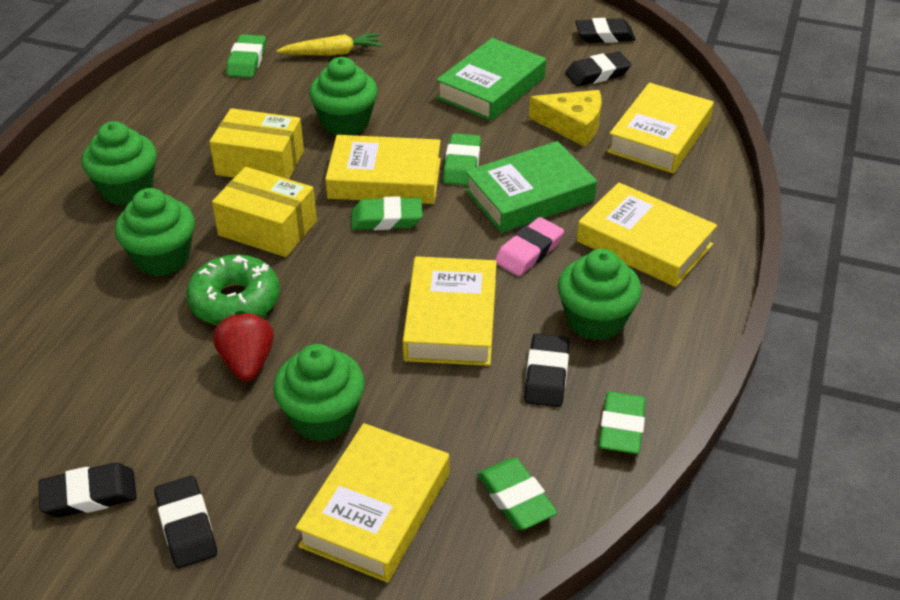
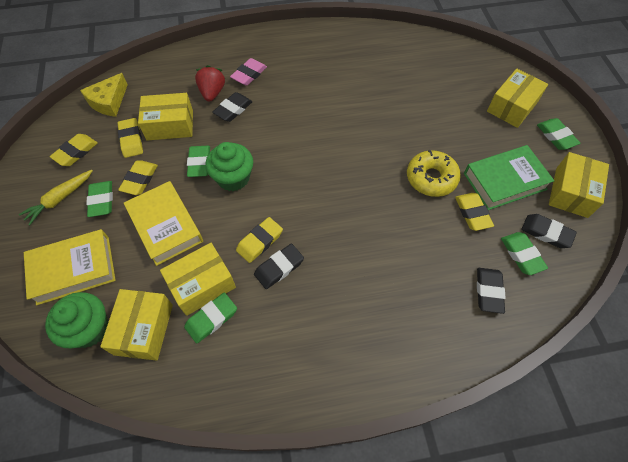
black eraser: 5 -> 4
green book: 2 -> 1
green cupcake: 5 -> 2
green donut: 1 -> 0
yellow book: 5 -> 2
yellow box: 2 -> 5
yellow donut: 0 -> 1
yellow eraser: 0 -> 5

